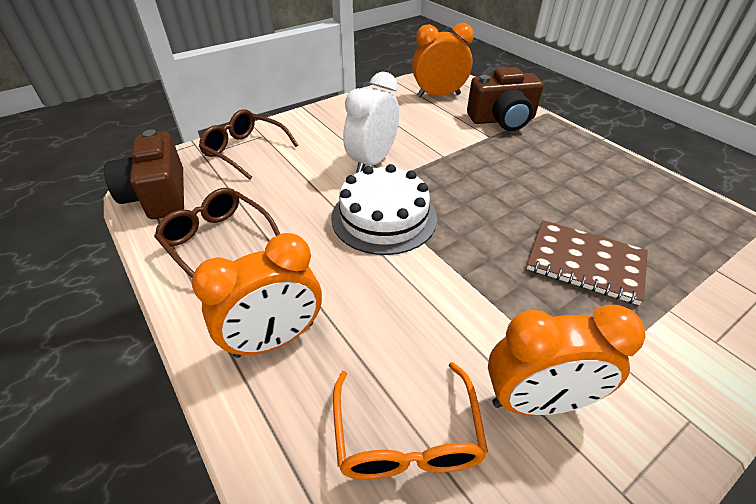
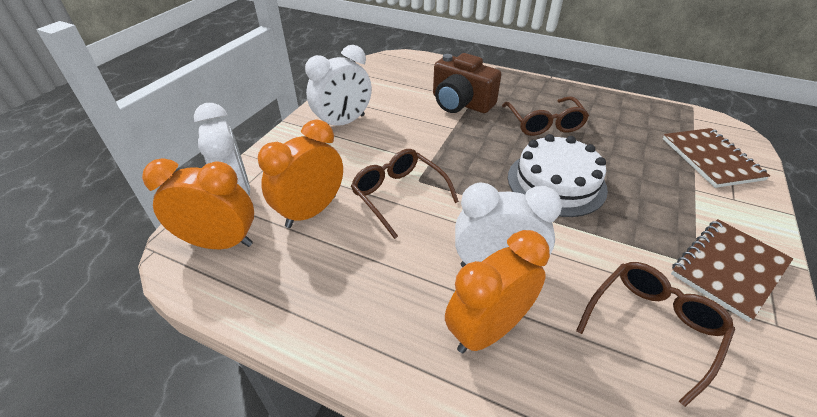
brown camera: 2 -> 1
brown glasses: 2 -> 3
brown notebook: 1 -> 2
orange glasses: 1 -> 0
white clock: 1 -> 3

